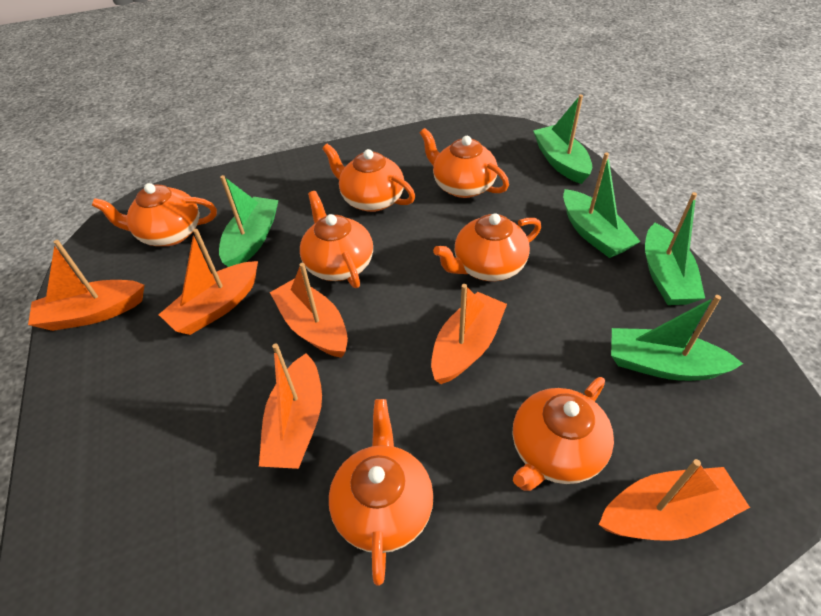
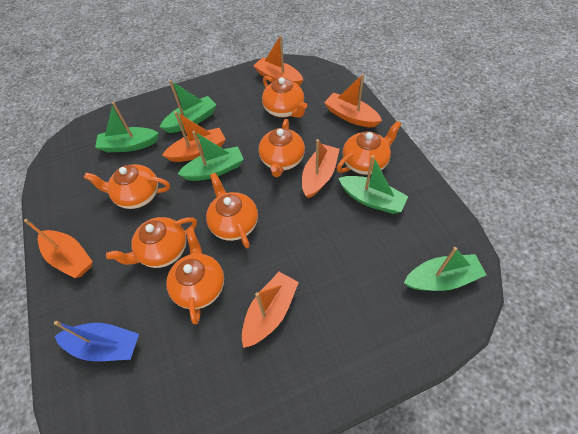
blue boat: 0 -> 1

